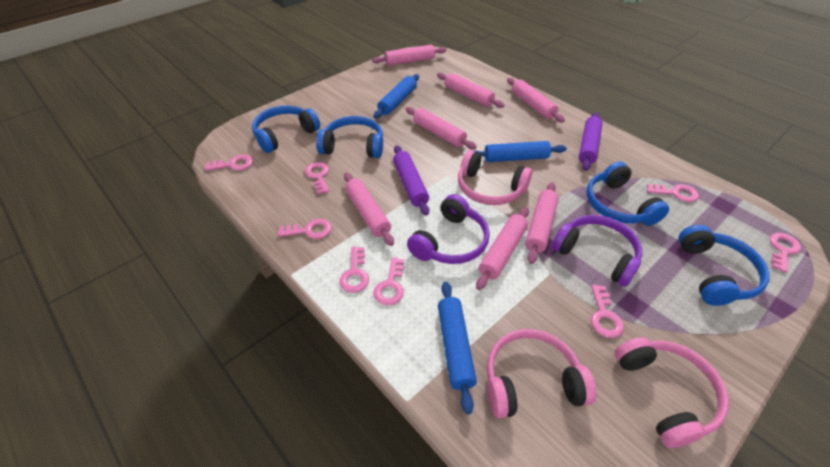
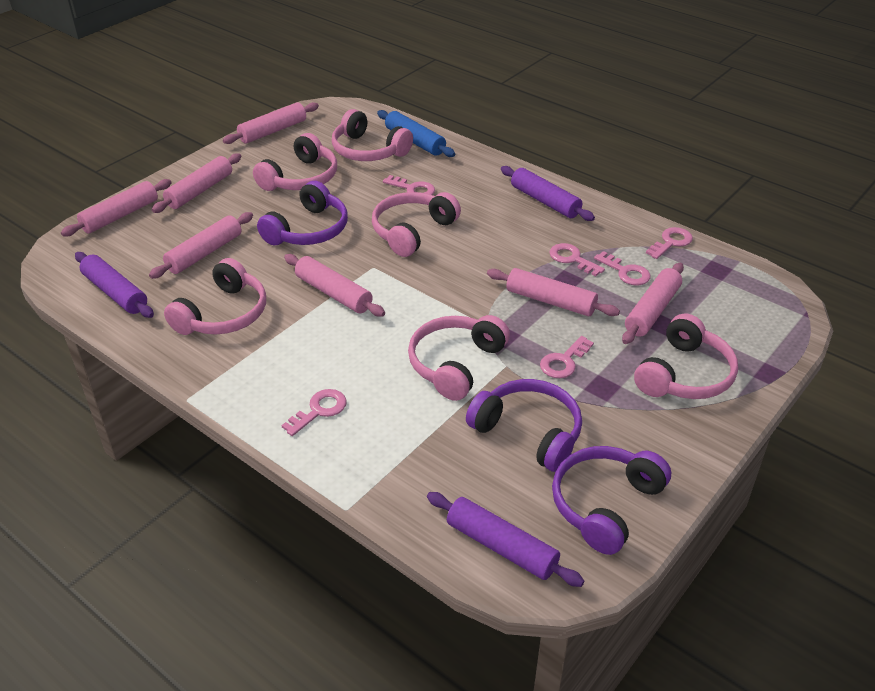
blue headphones: 4 -> 0
blue rolling pin: 3 -> 1
pink headphones: 3 -> 6
pink key: 8 -> 6
purple headphones: 2 -> 3
purple rolling pin: 2 -> 3

